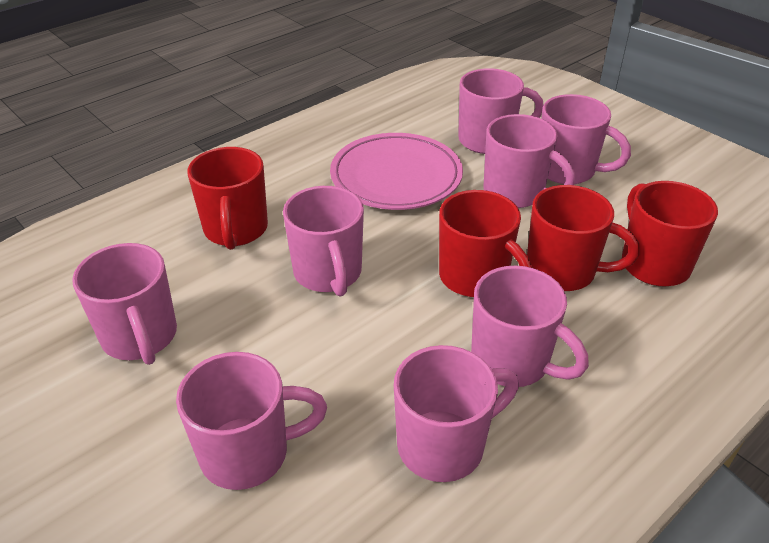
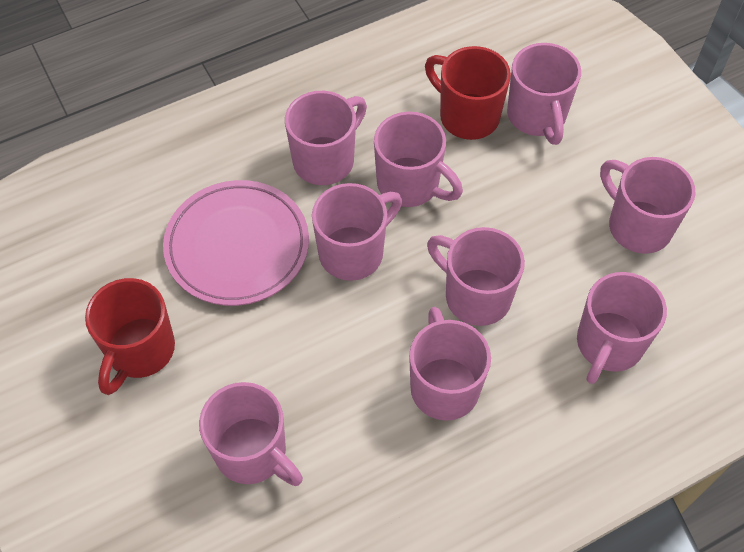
pink mug: 8 -> 9
red mug: 4 -> 2

